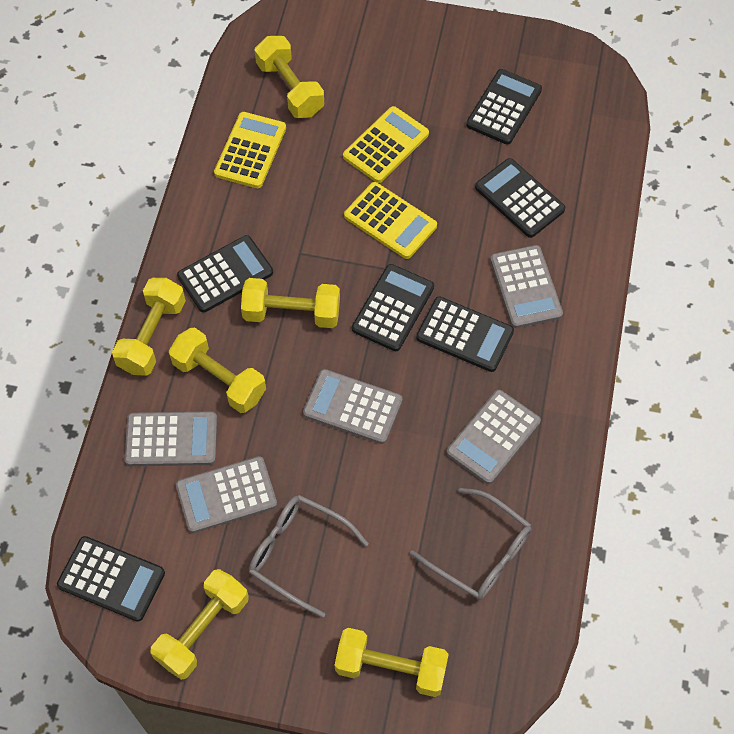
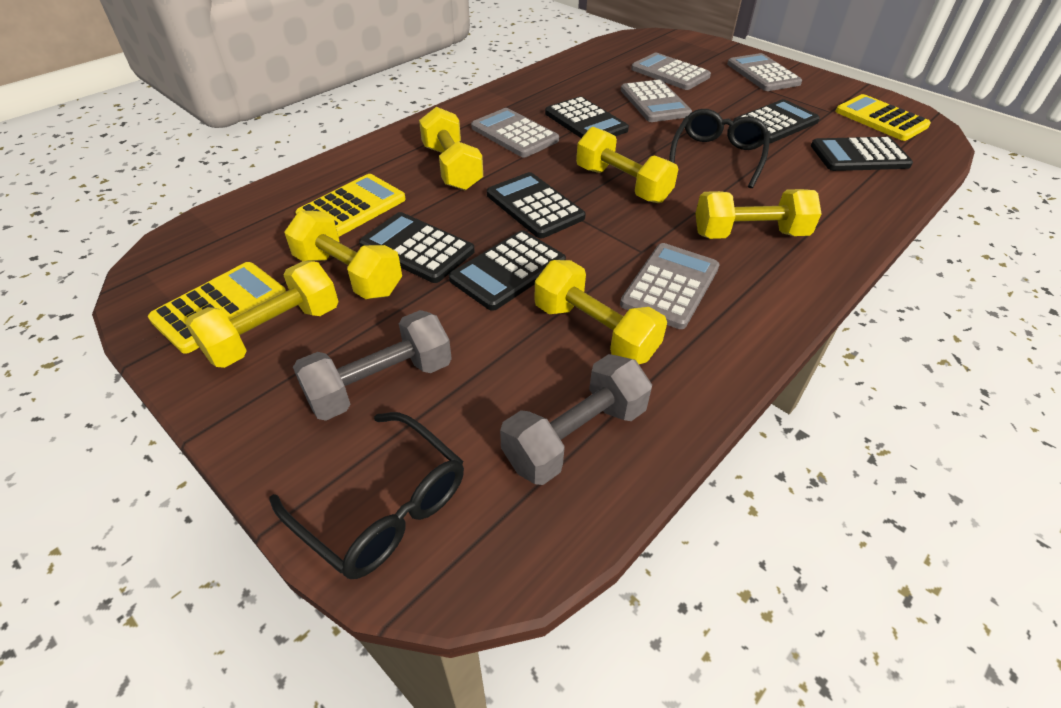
black glasses: 0 -> 2
grey dumbbell: 0 -> 2
grey glasses: 2 -> 0

